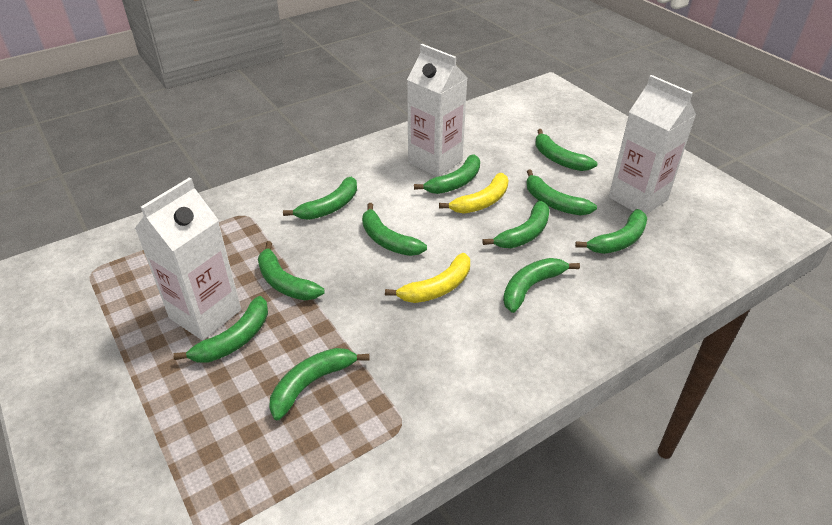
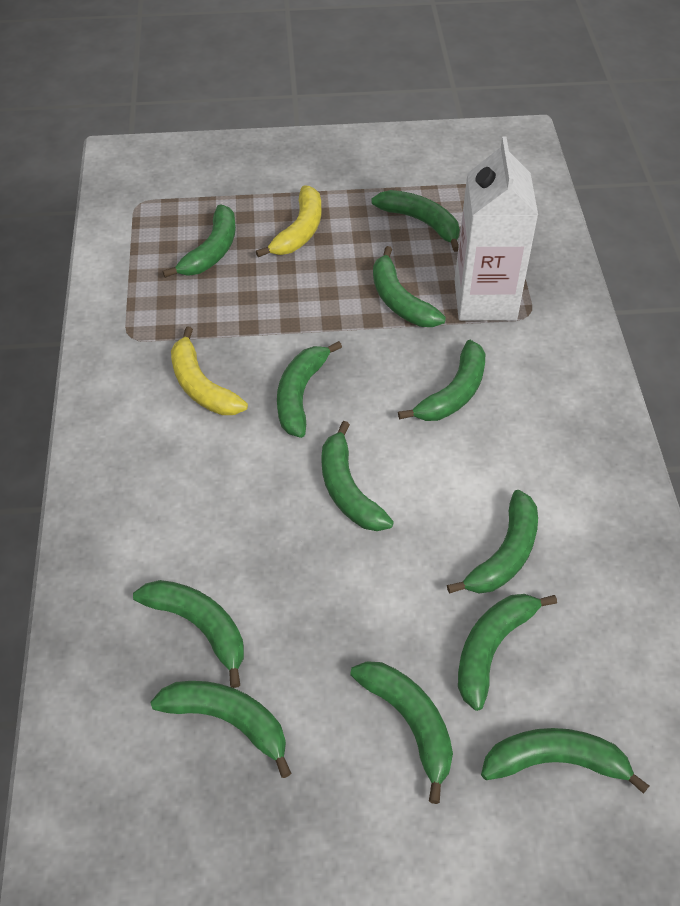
green banana: 11 -> 12
white carton: 3 -> 1

